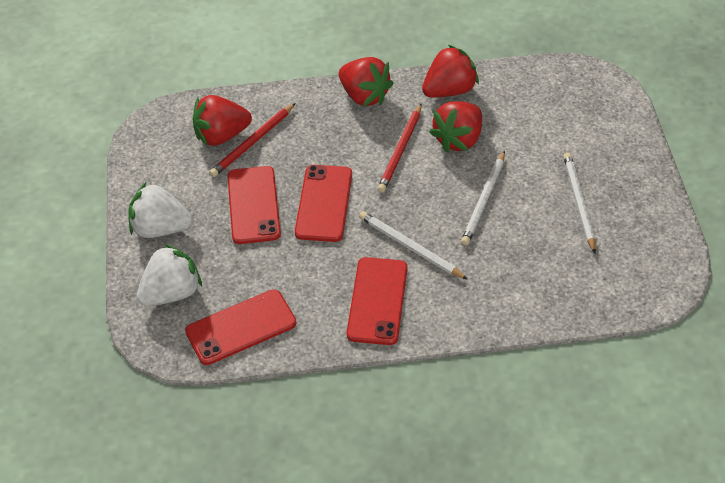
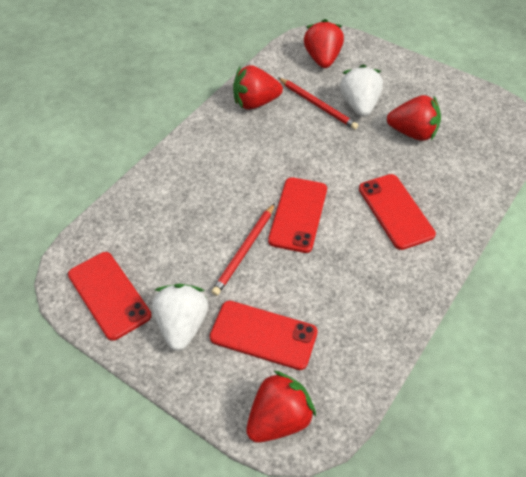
white pencil: 3 -> 0

